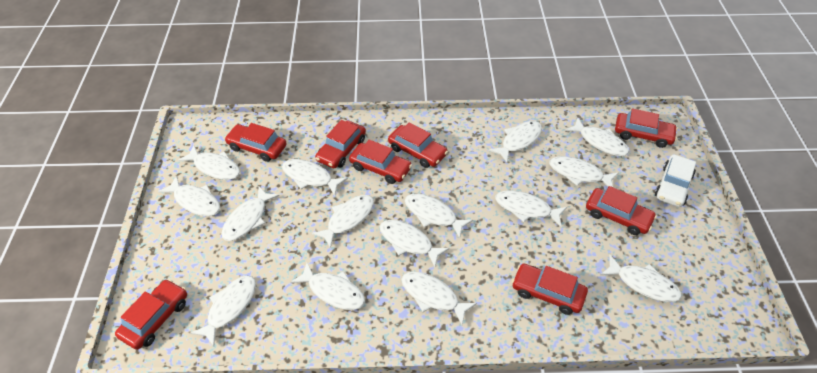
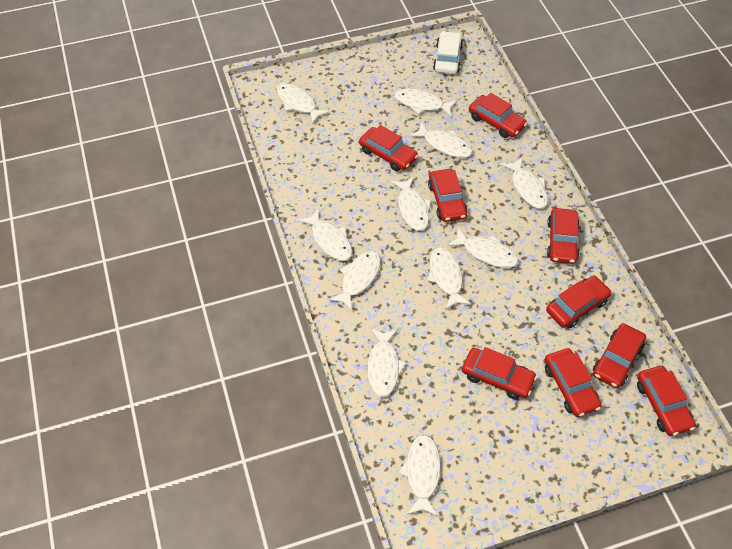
red car: 8 -> 9
white fish: 15 -> 11

